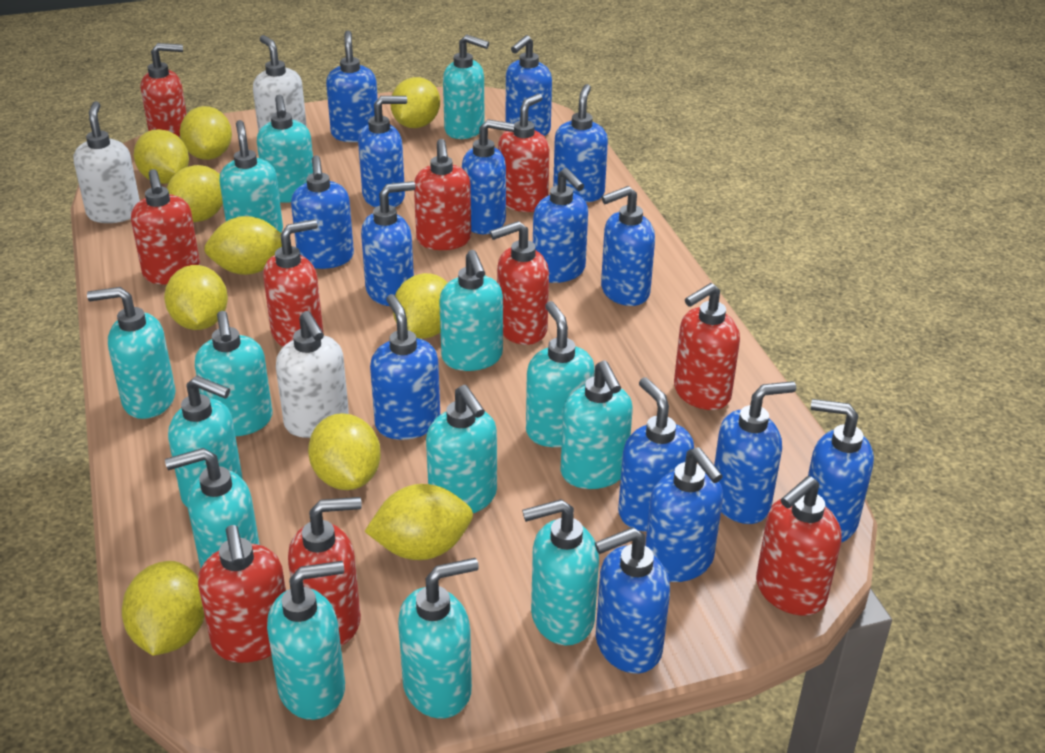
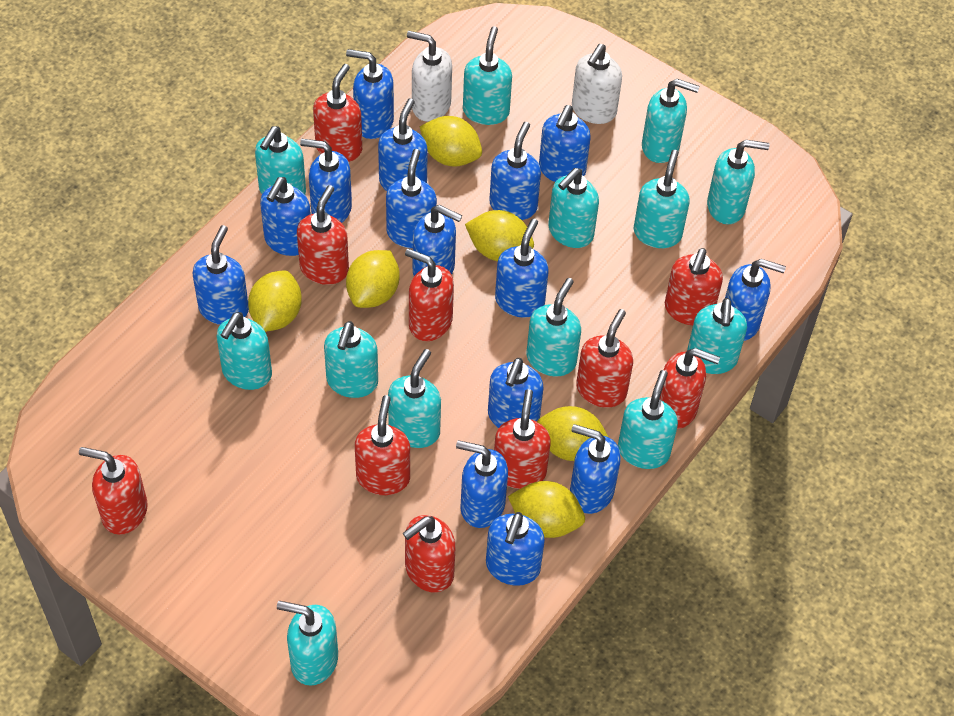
turquoise soap dispenser: 14 -> 13
white soap dispenser: 3 -> 2
yellow lemon: 10 -> 6

